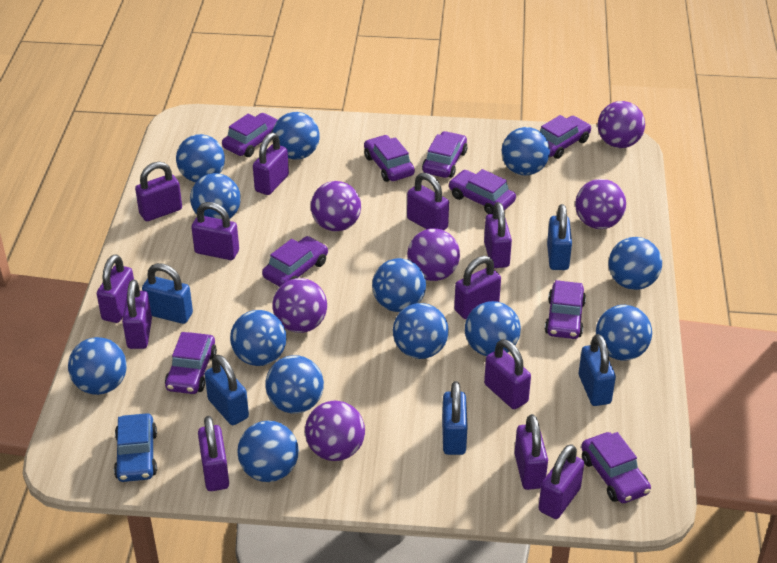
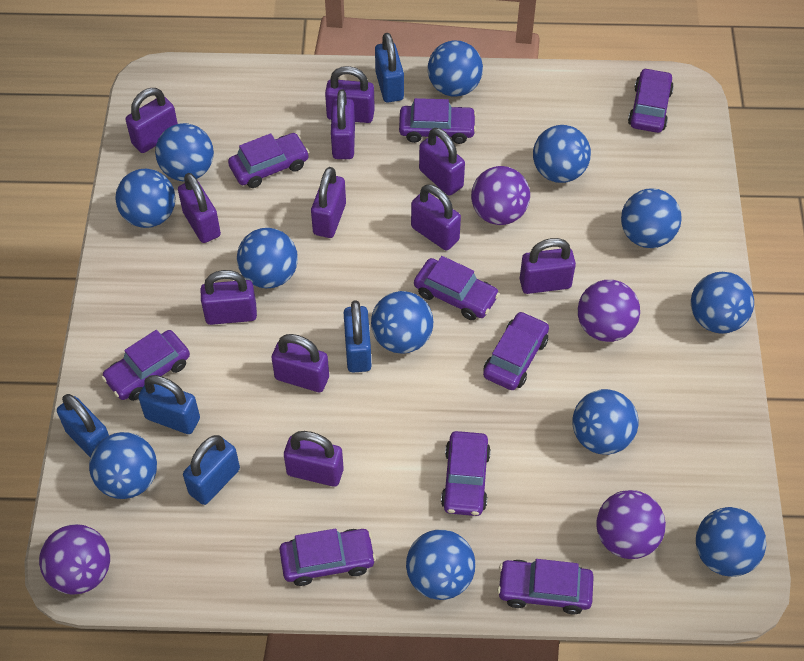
blue ball: 13 -> 12
blue car: 1 -> 0
purple ball: 6 -> 4
purple padlock: 12 -> 11

